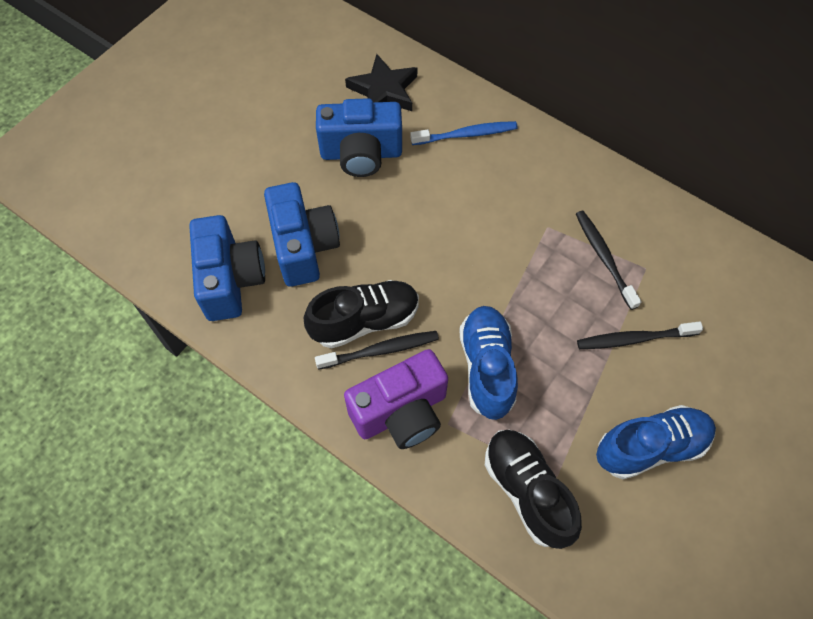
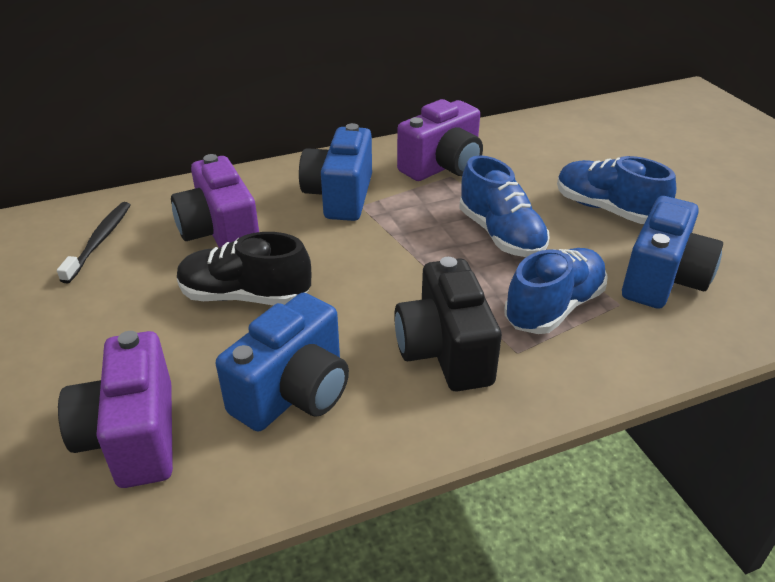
black camera: 0 -> 1
black shoe: 2 -> 1
black star: 1 -> 0
black toothbrush: 3 -> 1
blue shoe: 2 -> 3
blue toothbrush: 1 -> 0
purple camera: 1 -> 3

